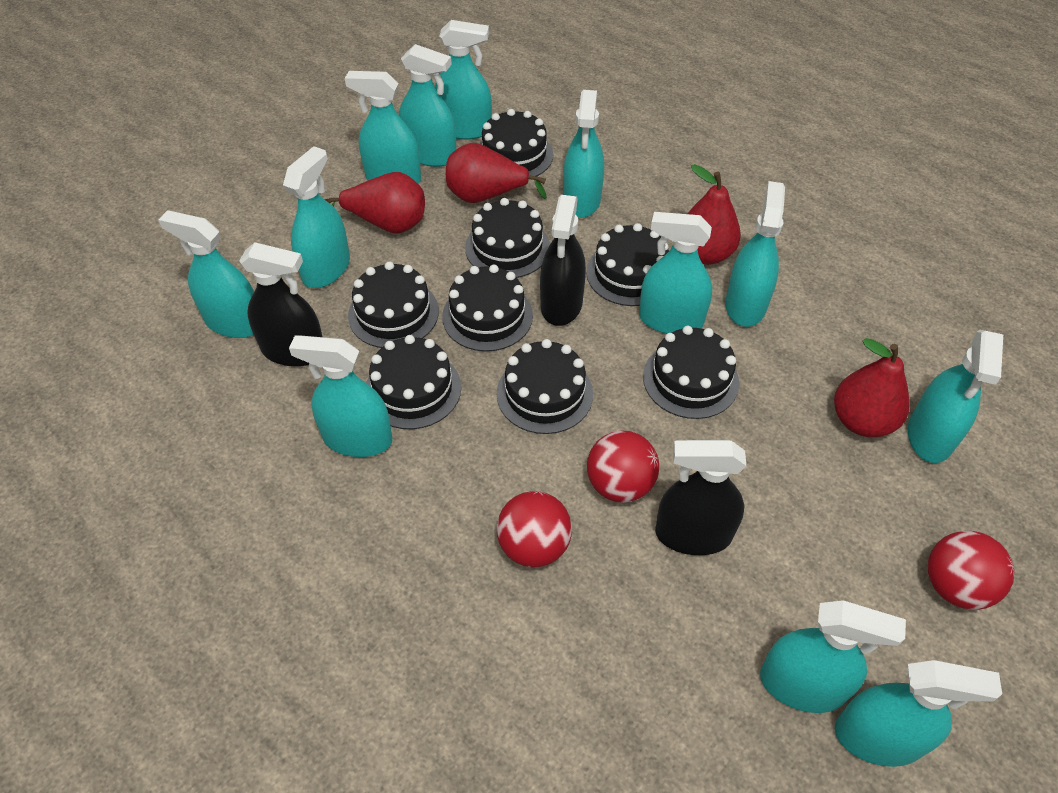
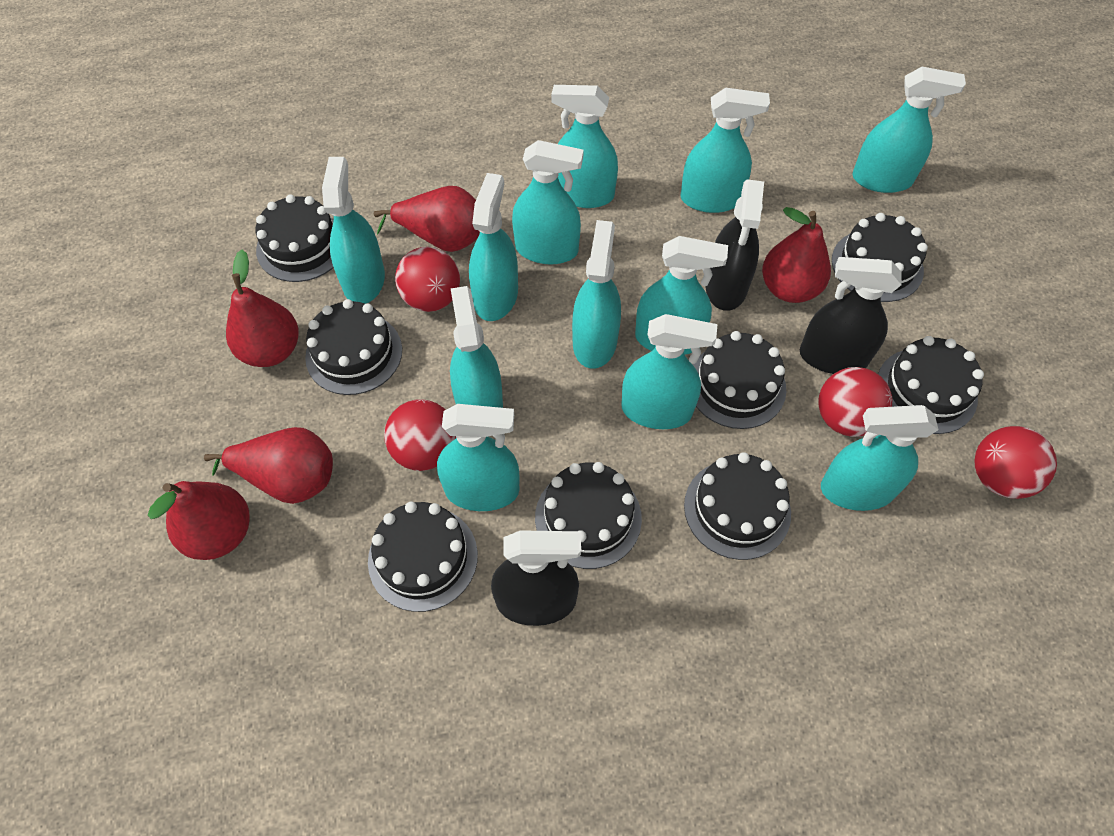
red ball: 3 -> 4
red pear: 4 -> 5

